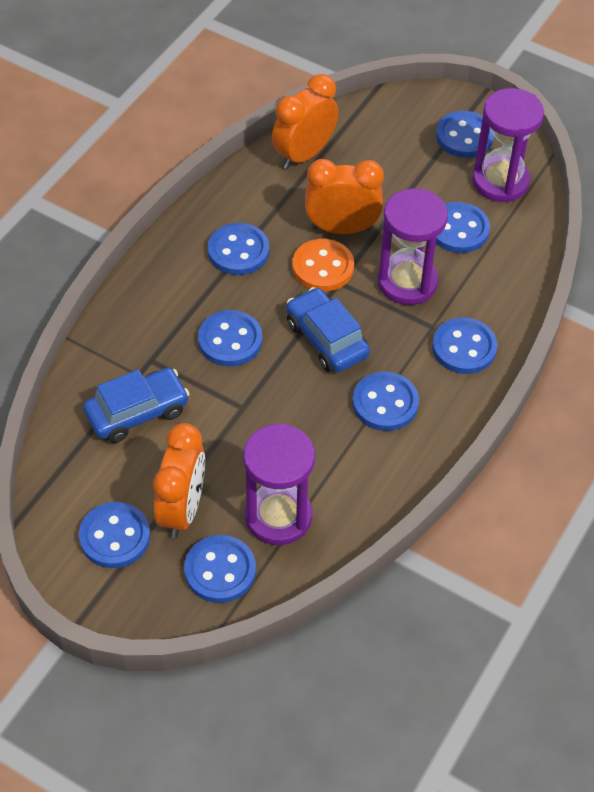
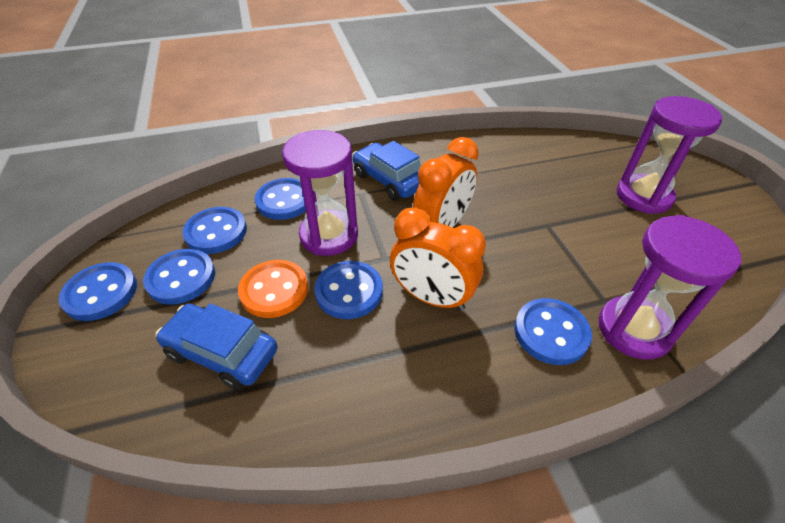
blue button: 8 -> 6
orange clock: 3 -> 2

